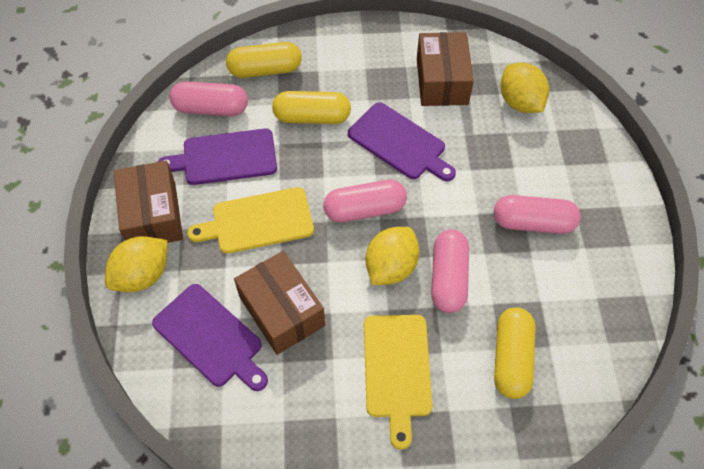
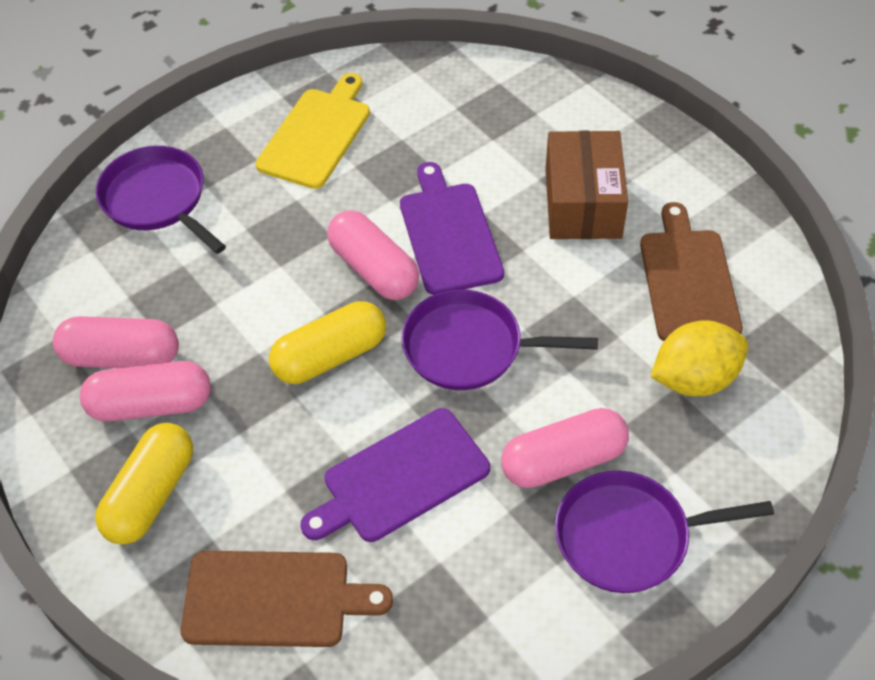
brown box: 3 -> 1
brown cutting board: 0 -> 2
purple cutting board: 3 -> 2
purple pan: 0 -> 3
yellow capsule: 3 -> 2
yellow cutting board: 2 -> 1
yellow lemon: 3 -> 1

